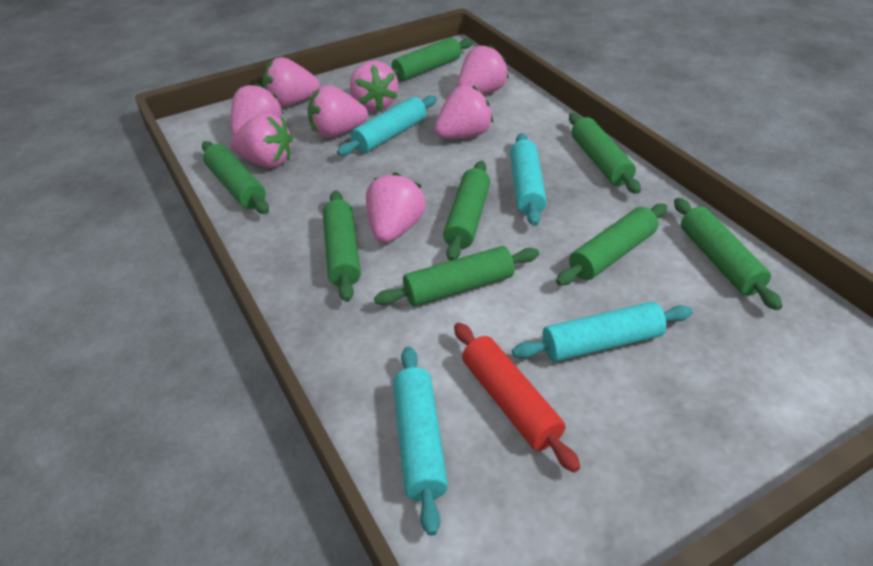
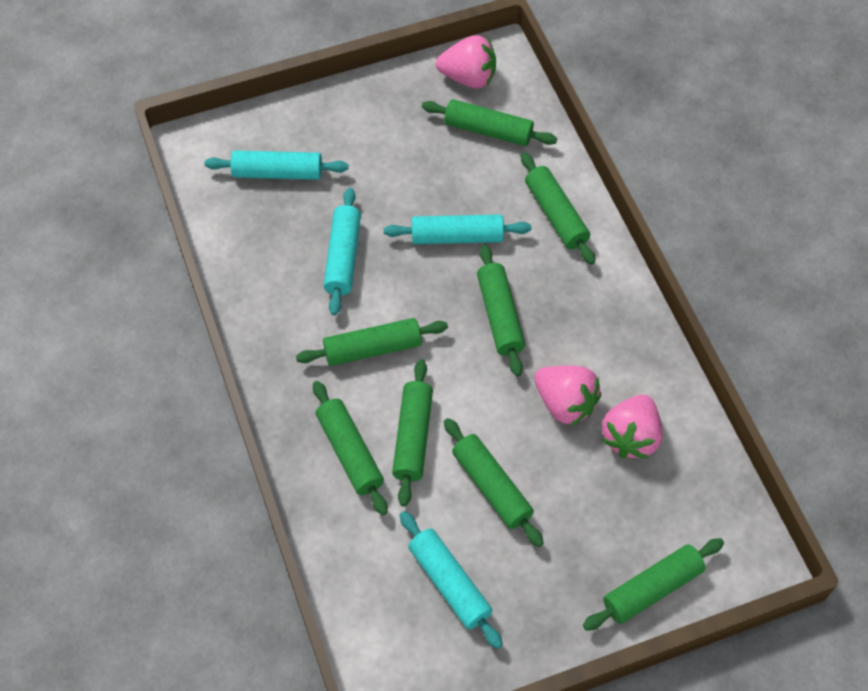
pink strawberry: 8 -> 3
red rolling pin: 1 -> 0

